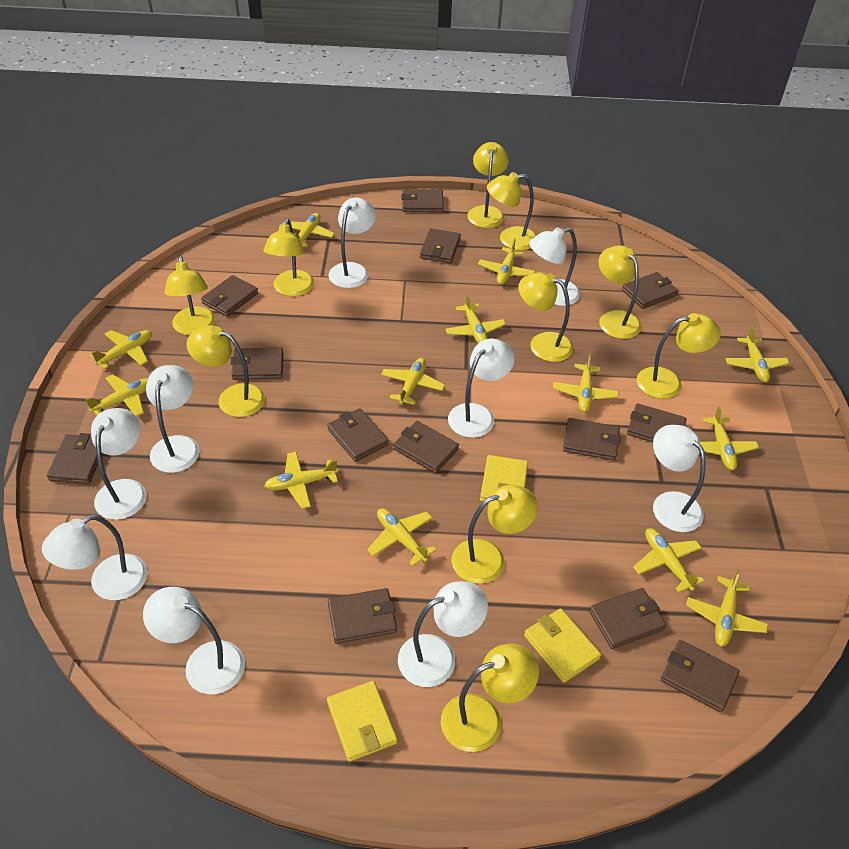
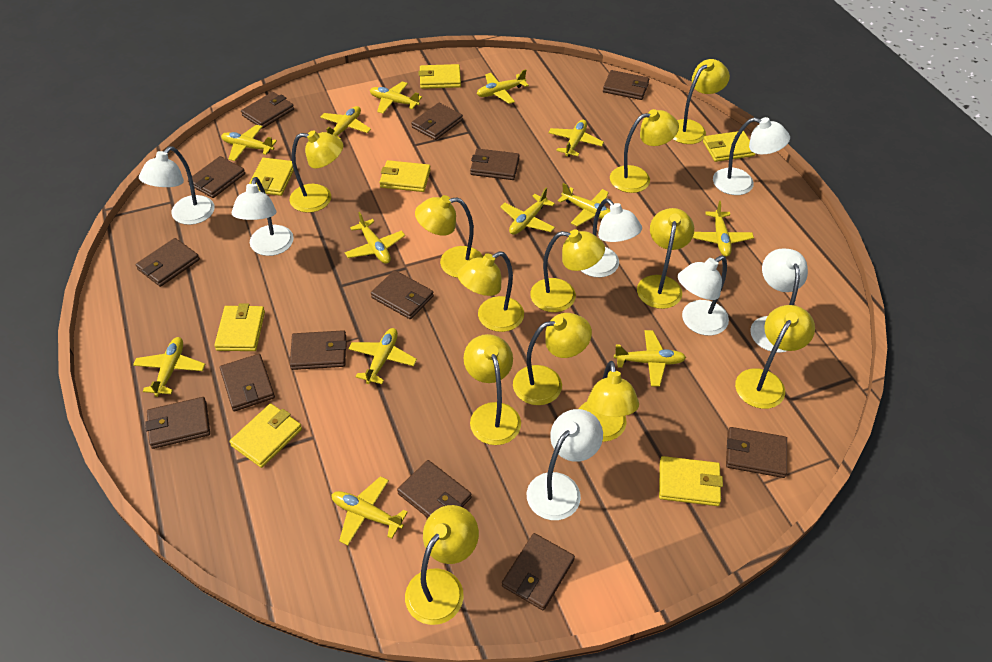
white lamp: 9 -> 7
yellow lamp: 10 -> 12
yellow wallet: 3 -> 7

